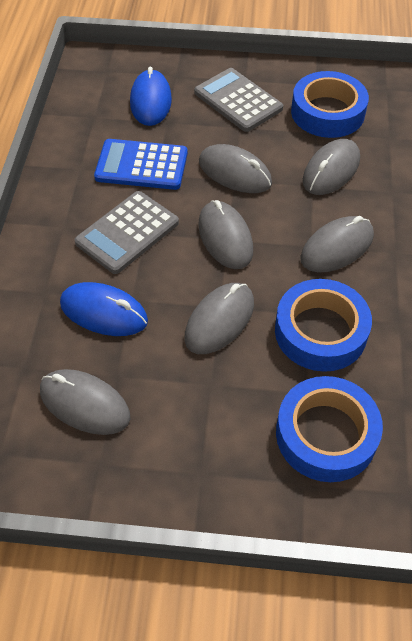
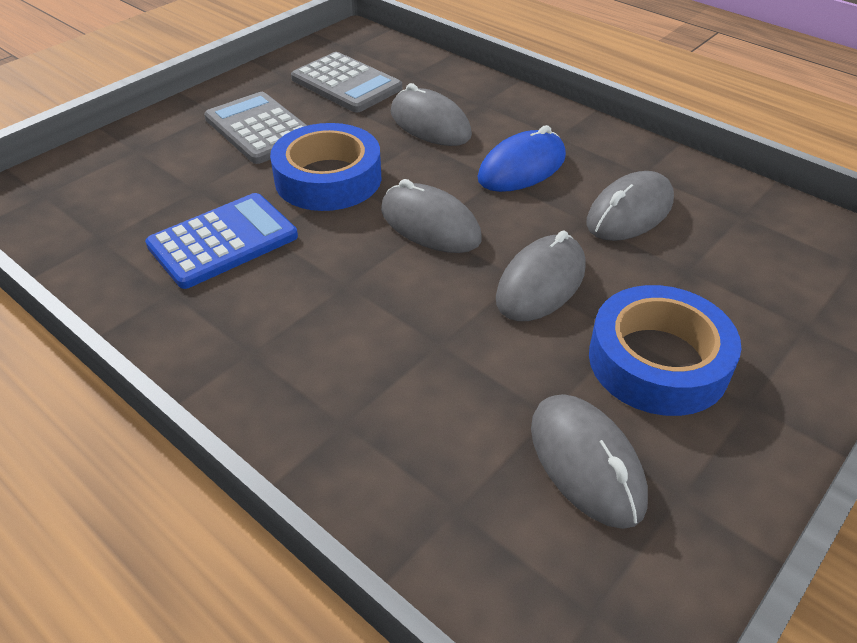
blue mouse: 2 -> 1
blue tape: 3 -> 2
grey mouse: 6 -> 5

